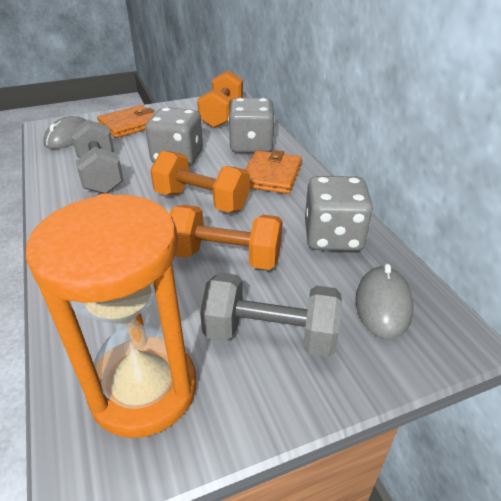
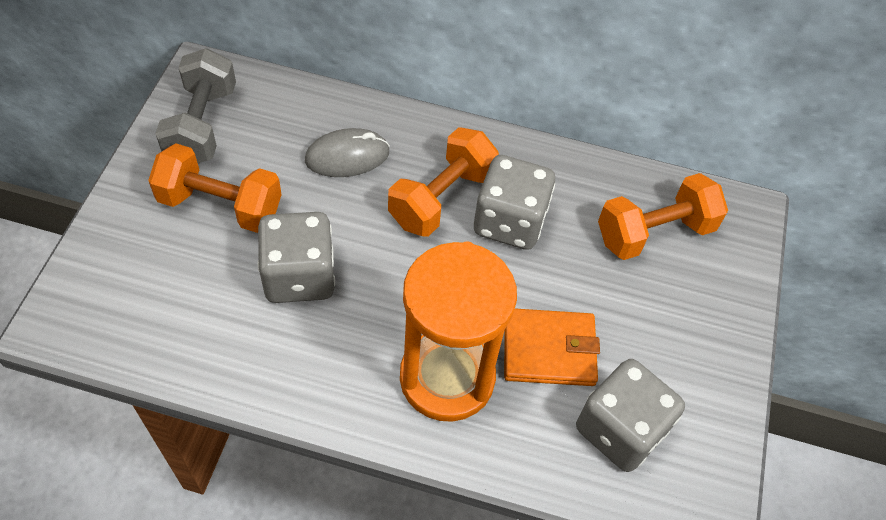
grey dumbbell: 2 -> 1
grey mouse: 2 -> 1
orange wallet: 2 -> 1

